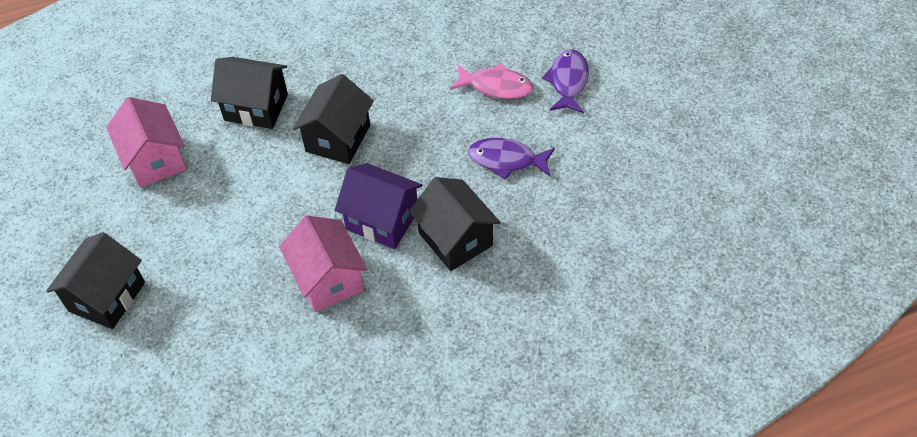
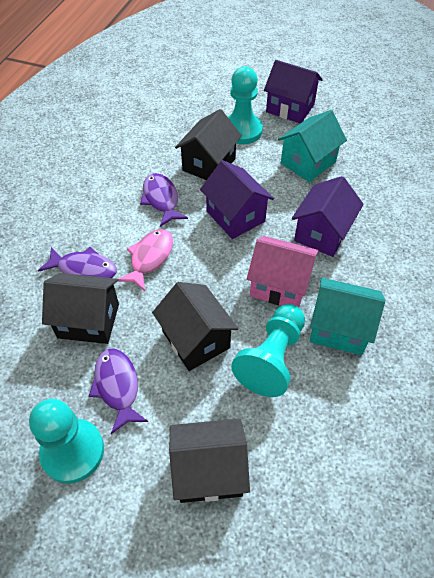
pink house: 2 -> 1
purple fish: 2 -> 3
purple house: 1 -> 3
turquoise house: 0 -> 2
turquoise pawn: 0 -> 3

